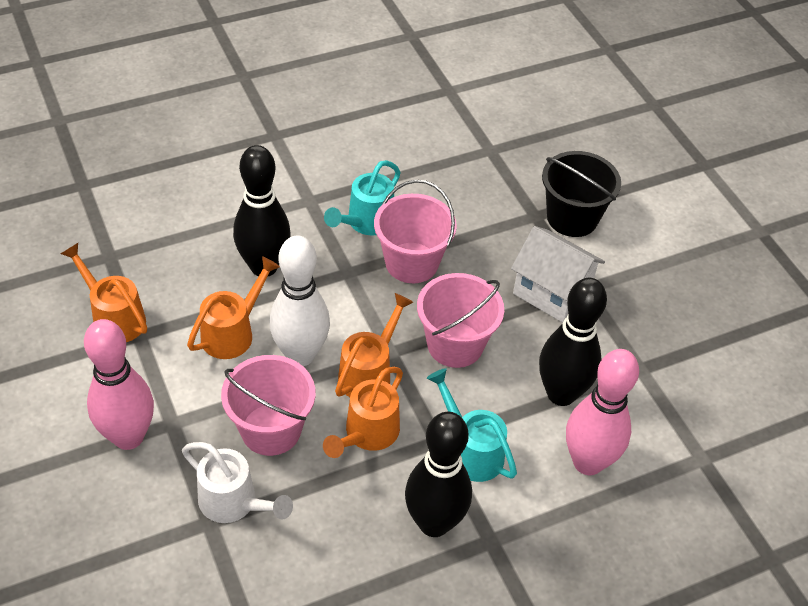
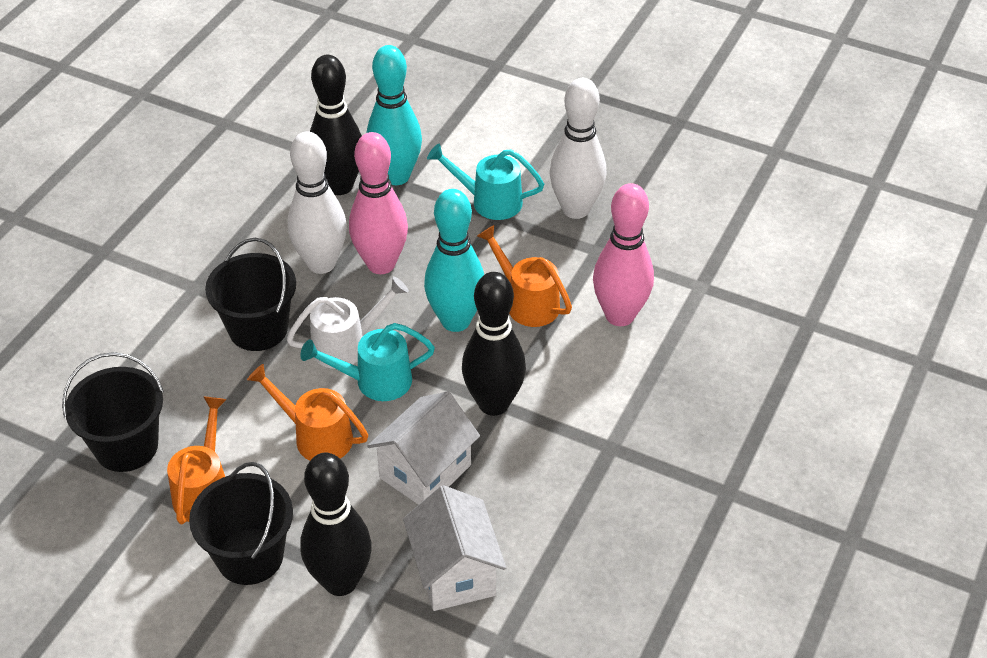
black bucket: 1 -> 3
orange watering can: 4 -> 3
pink bucket: 3 -> 0
turquoise bowling pin: 0 -> 2
white bowling pin: 1 -> 2
white house: 1 -> 2

